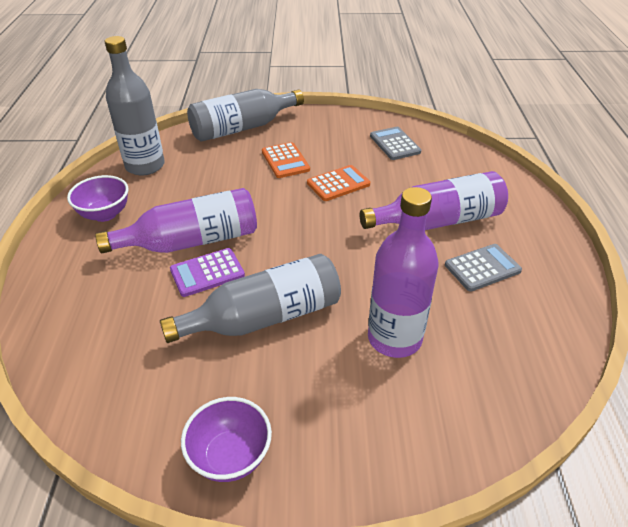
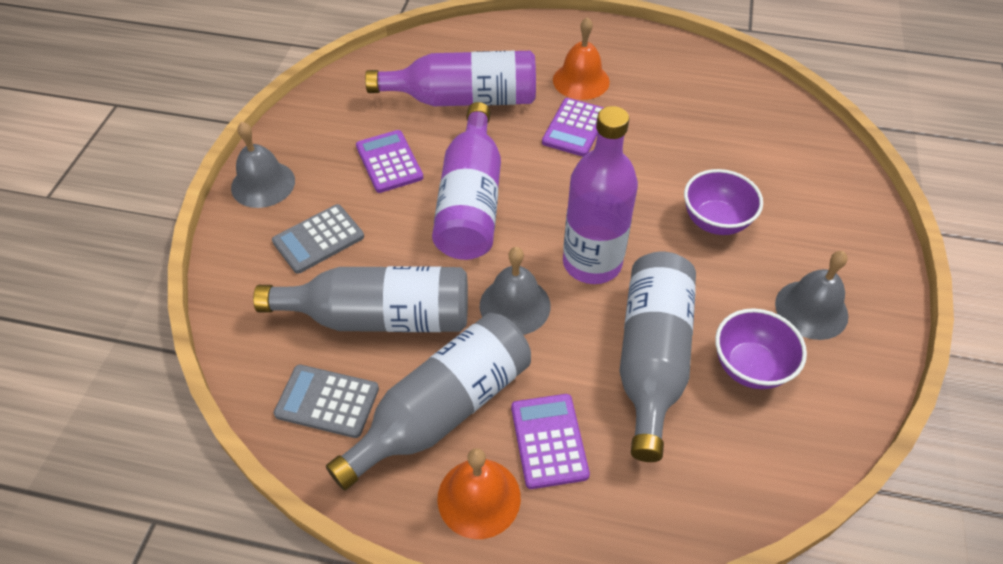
grey bell: 0 -> 3
orange bell: 0 -> 2
orange calculator: 2 -> 0
purple calculator: 1 -> 3

